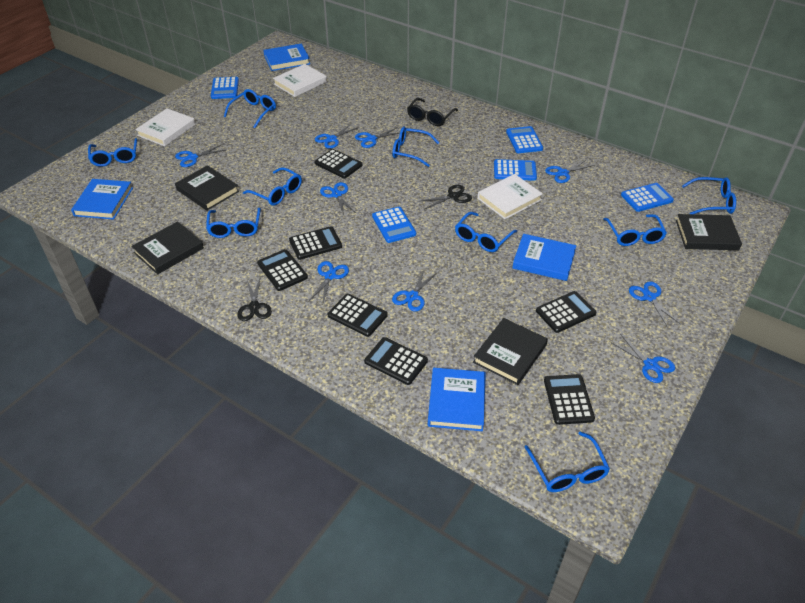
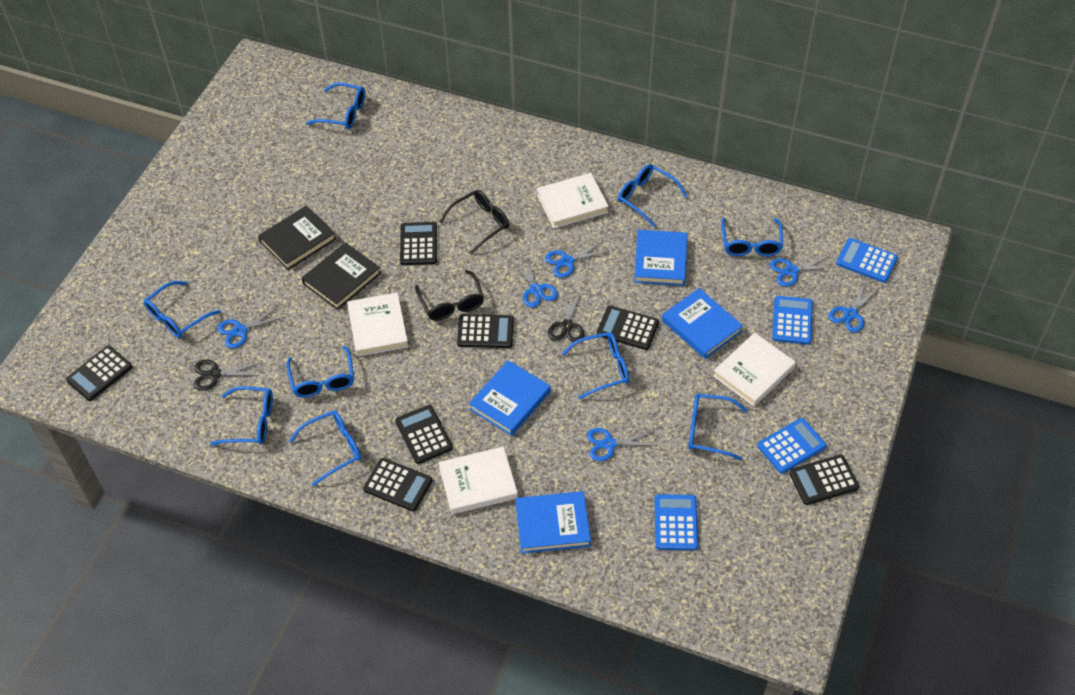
black book: 4 -> 2
black glasses: 1 -> 2
blue calculator: 5 -> 4
blue scissors: 9 -> 6
white book: 3 -> 4

